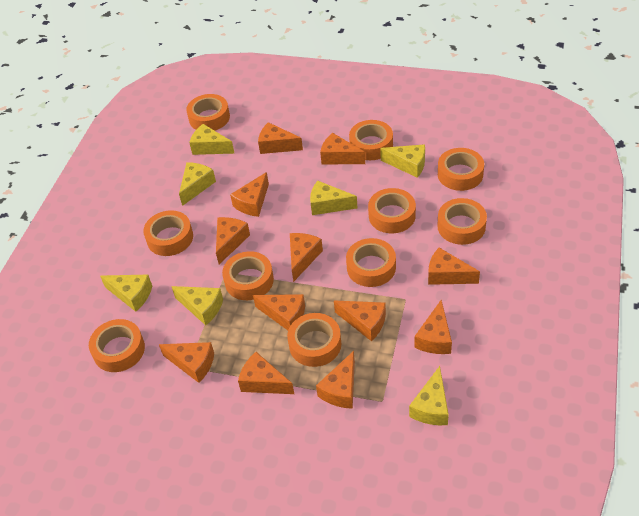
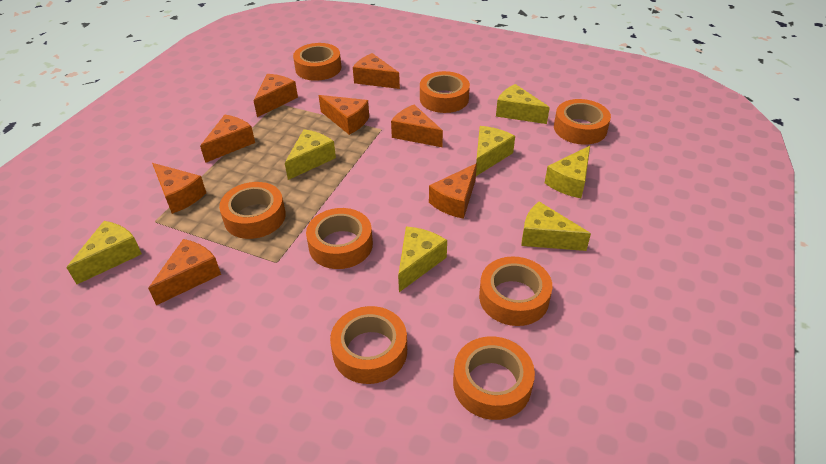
orange cheese: 12 -> 8
orange tape: 10 -> 8

